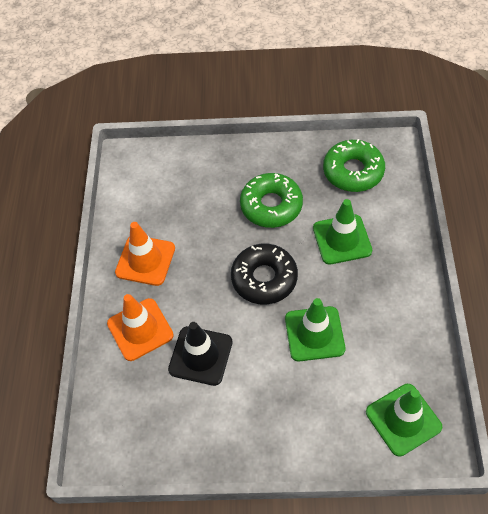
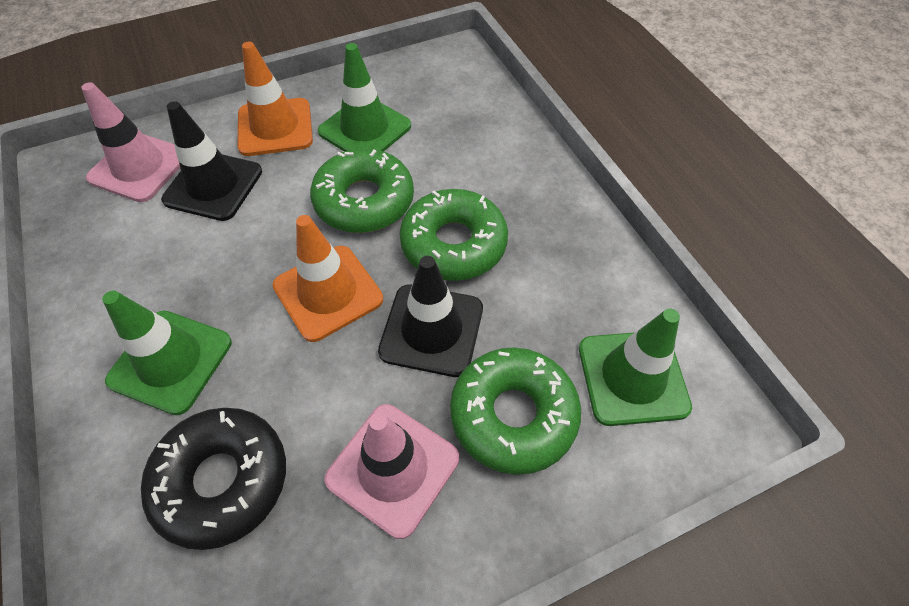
black traffic cone: 1 -> 2
green donut: 2 -> 3
pink traffic cone: 0 -> 2

